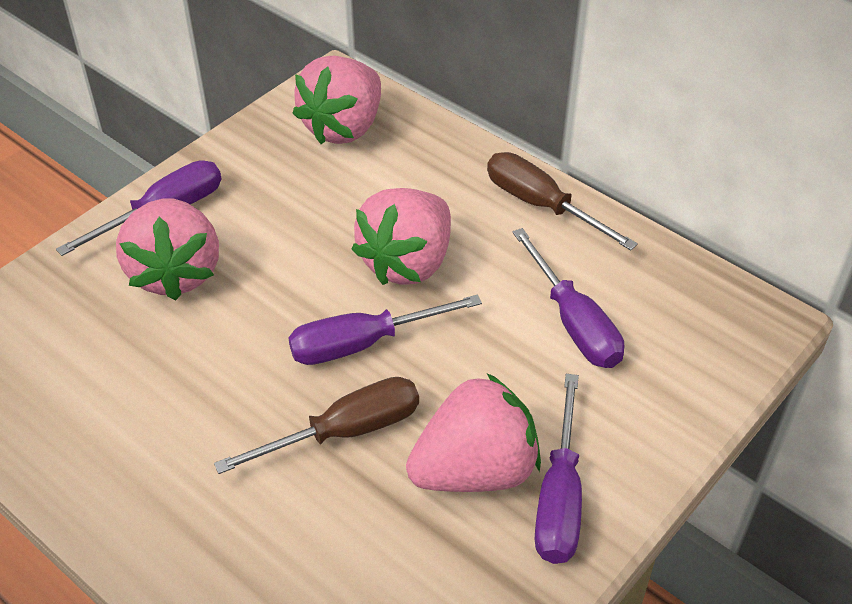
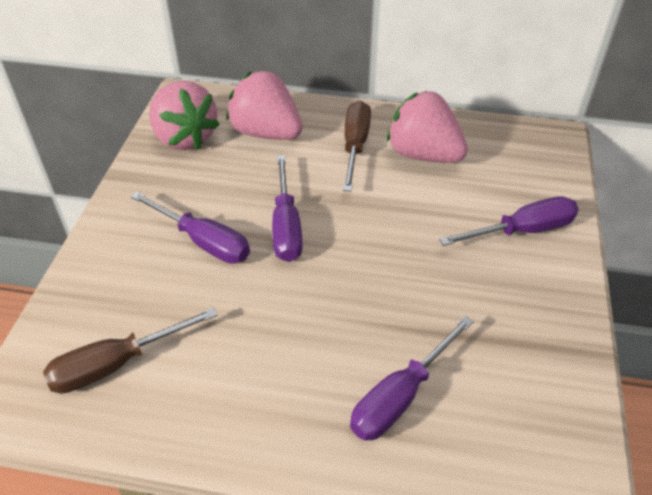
pink strawberry: 4 -> 3

